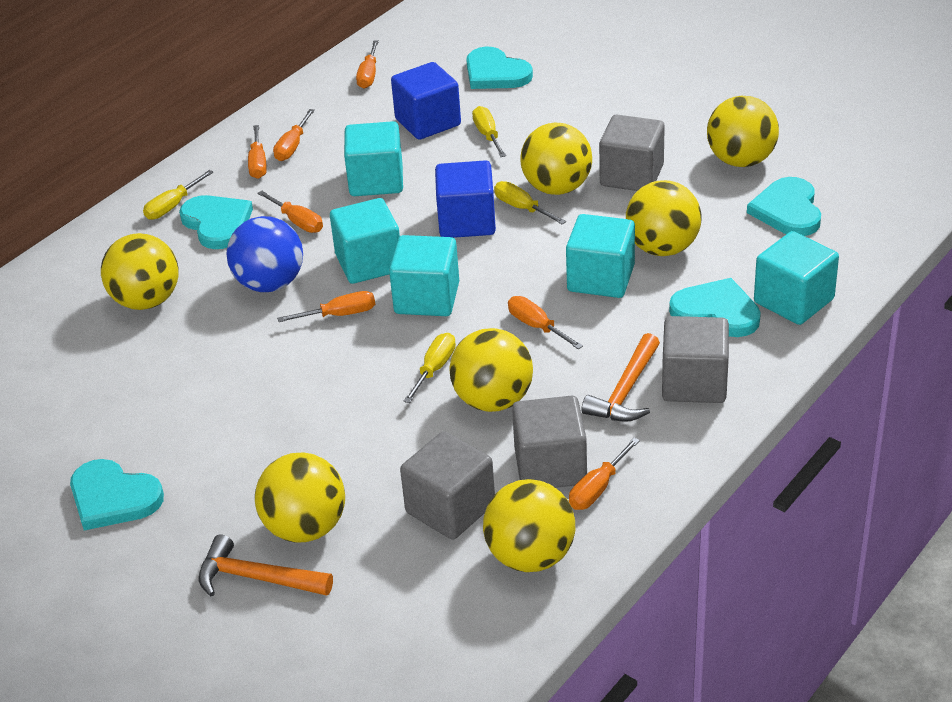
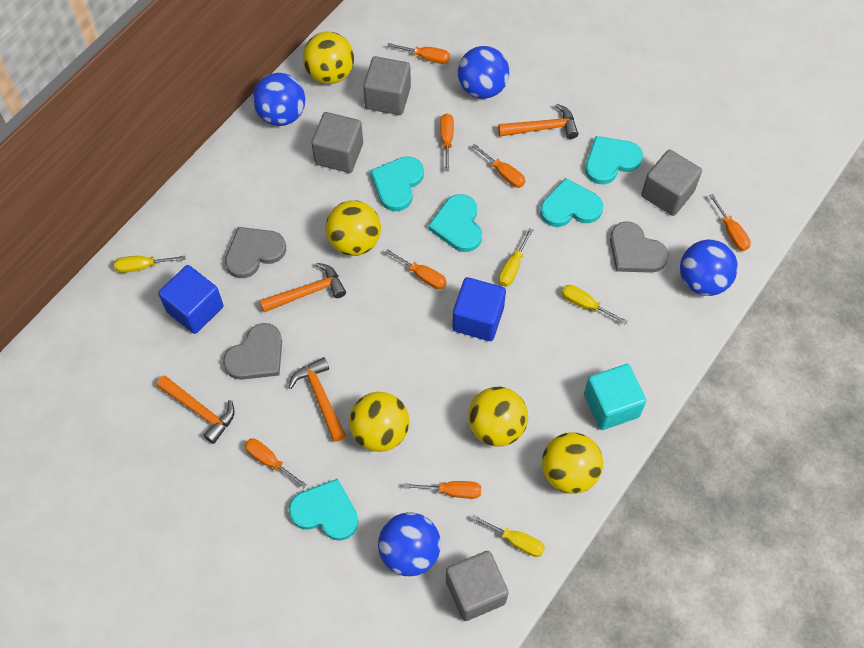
blue ball: 1 -> 4
grey heart: 0 -> 3
orange hammer: 2 -> 4
turquoise cube: 5 -> 1
yellow ball: 7 -> 5

